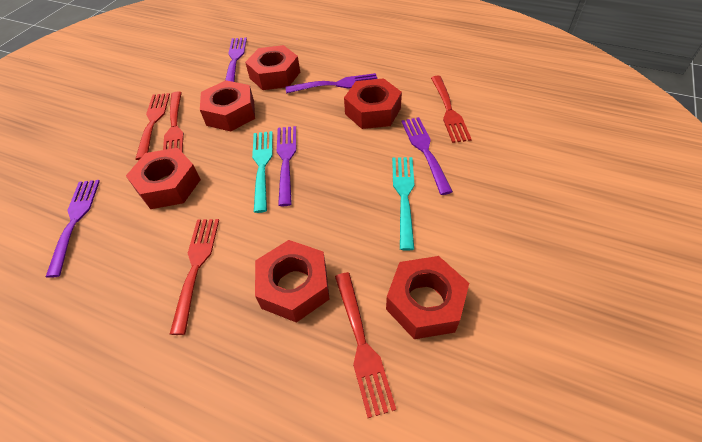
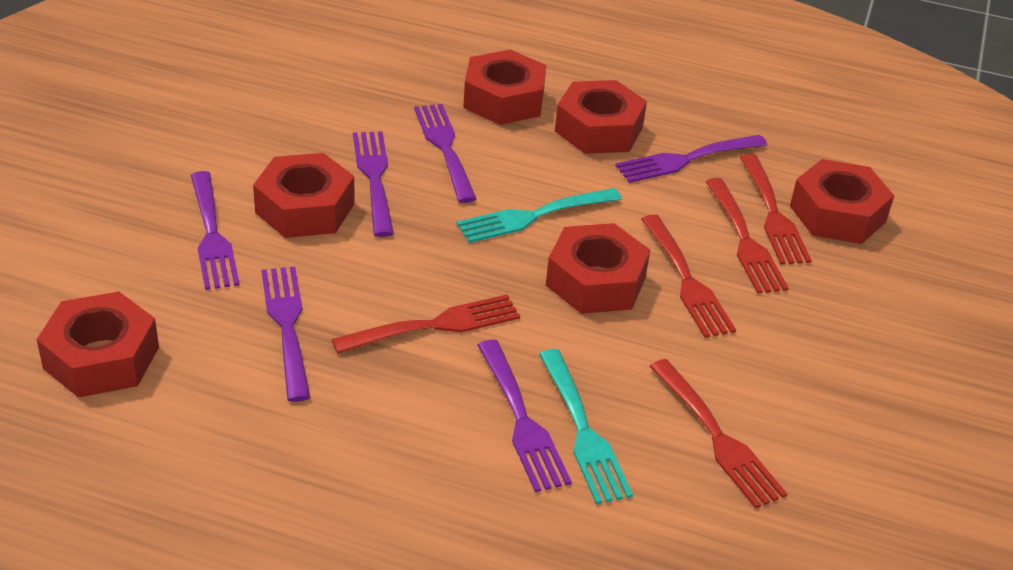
purple fork: 5 -> 6

